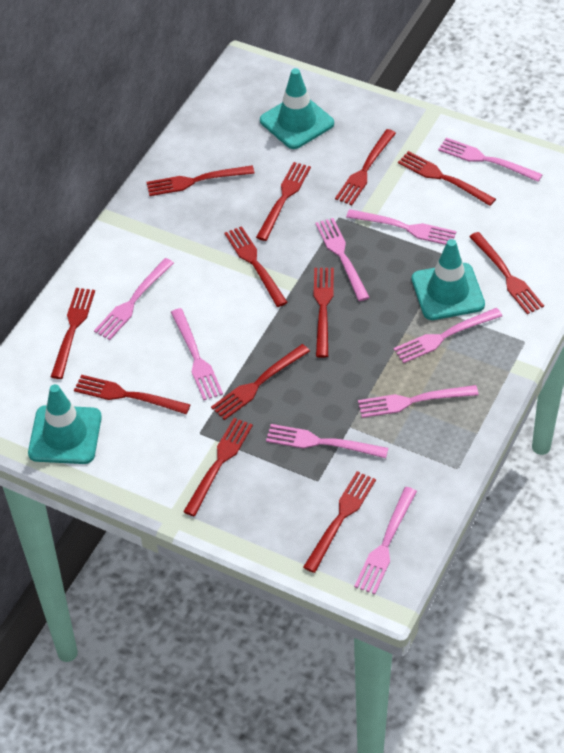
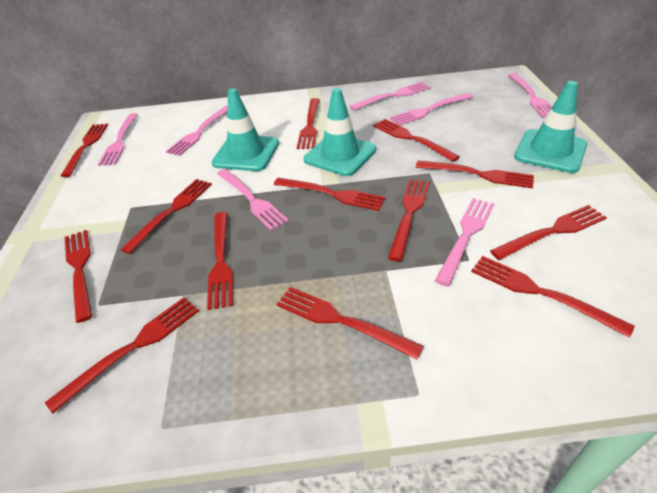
pink fork: 9 -> 7
red fork: 12 -> 13

